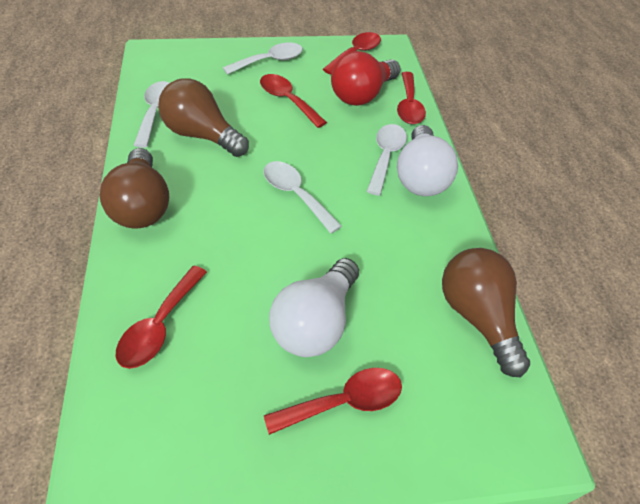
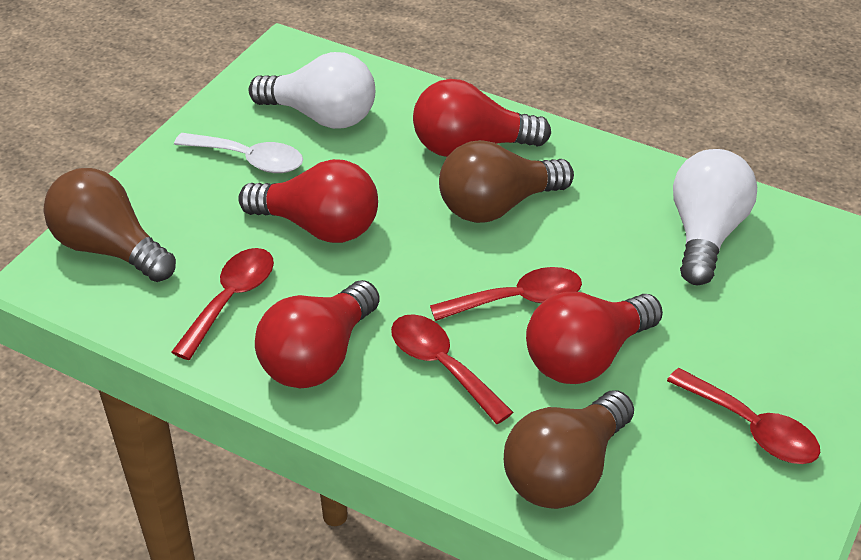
red light bulb: 1 -> 4
red spoon: 5 -> 4
white spoon: 4 -> 1

